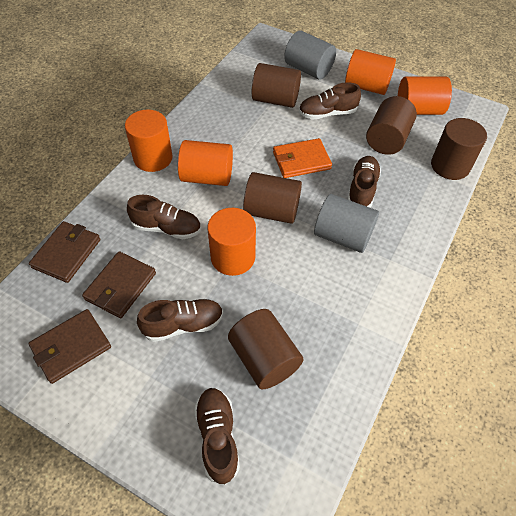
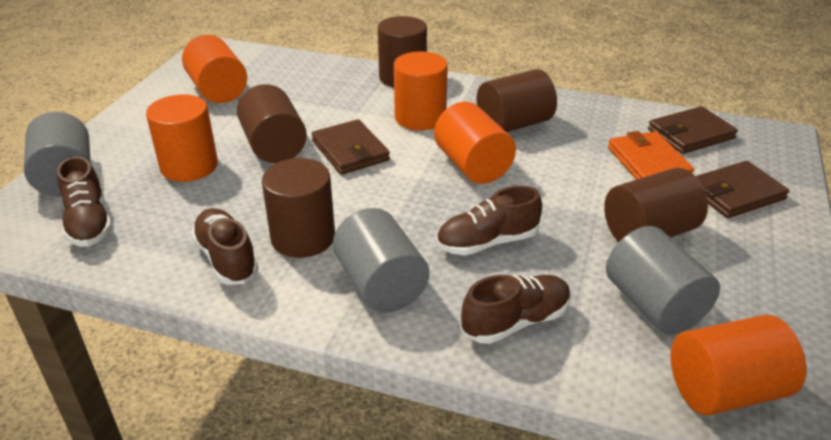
brown shoe: 5 -> 4
grey cylinder: 2 -> 3

